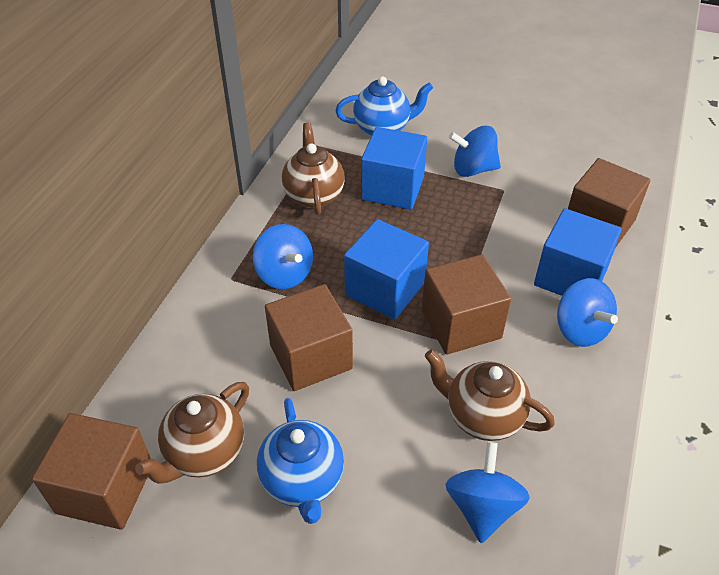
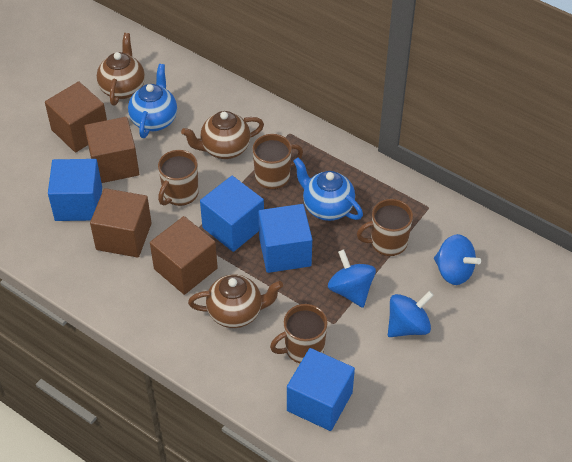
blue cube: 3 -> 4
blue spinning top: 4 -> 3
brown mug: 0 -> 4

